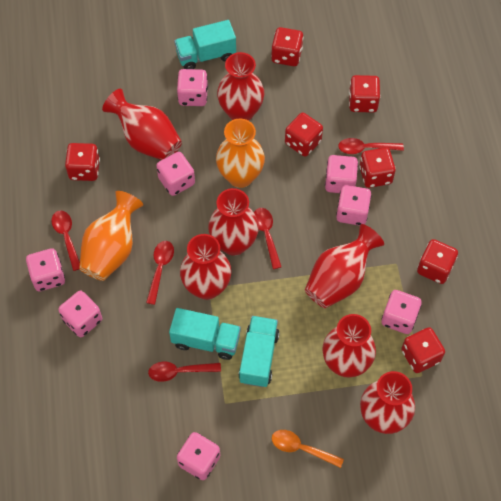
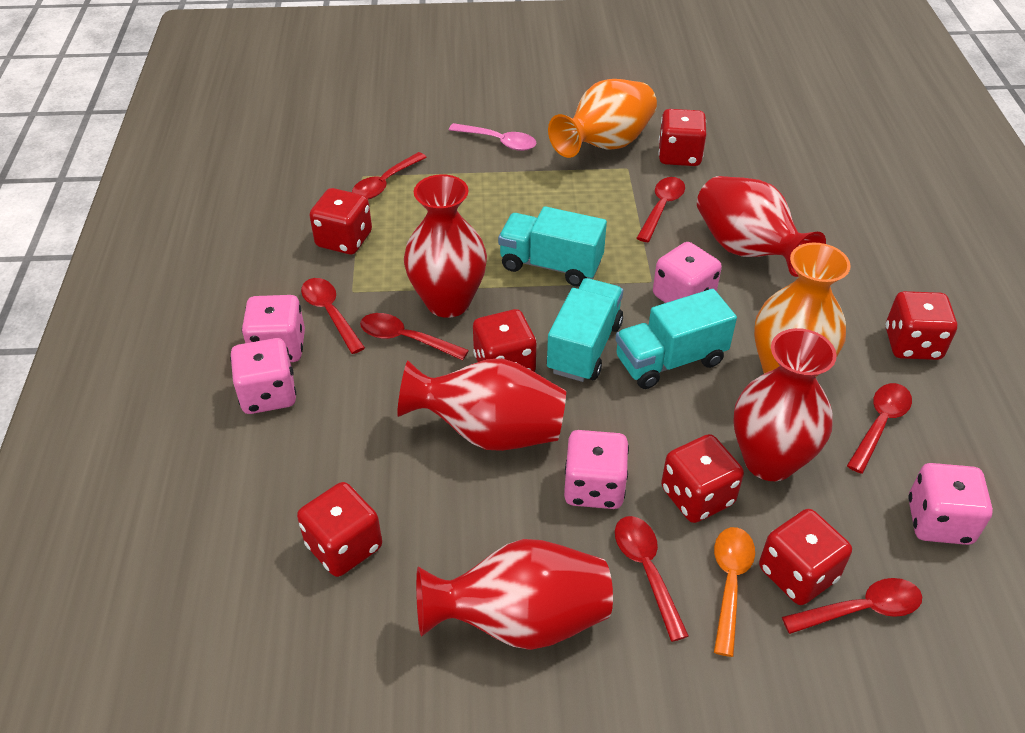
pink dice: 8 -> 5
pink spoon: 0 -> 1
red spoon: 5 -> 7
red vase: 7 -> 5

